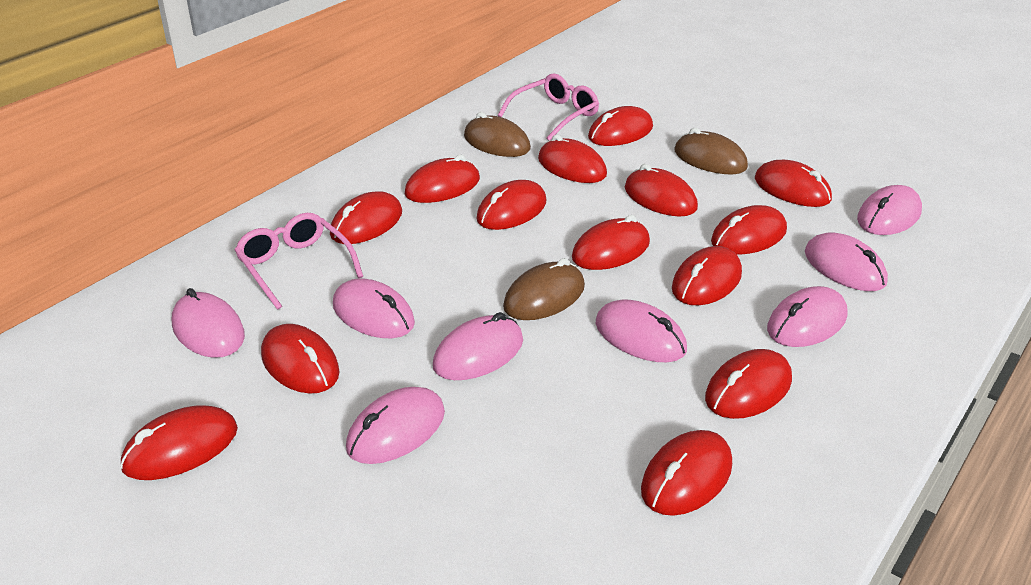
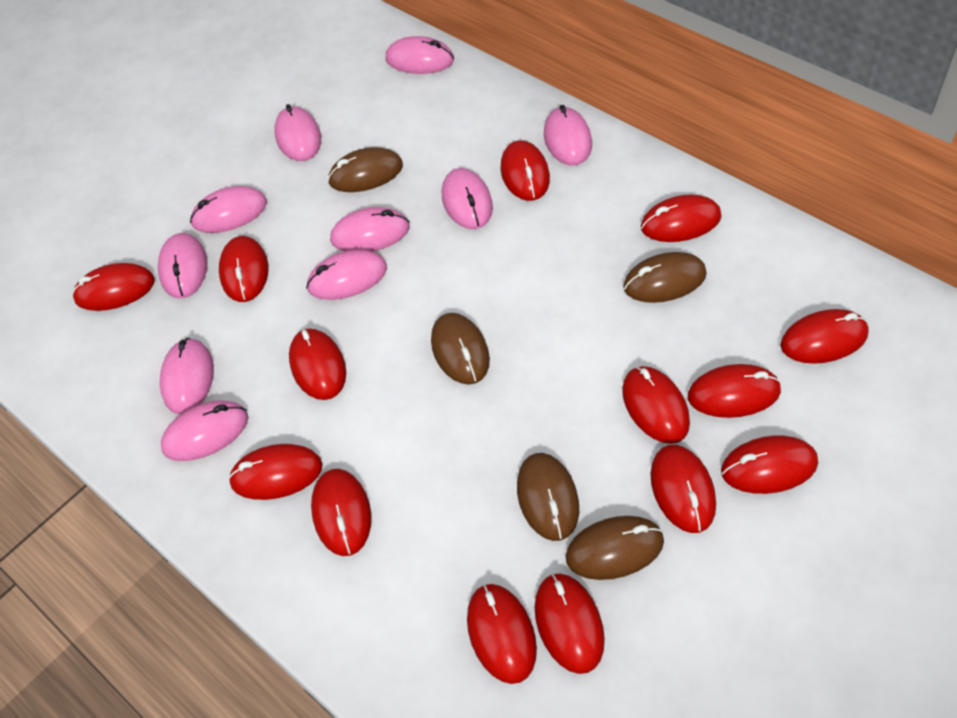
brown mouse: 3 -> 5
pink glasses: 2 -> 0
pink mouse: 8 -> 10

